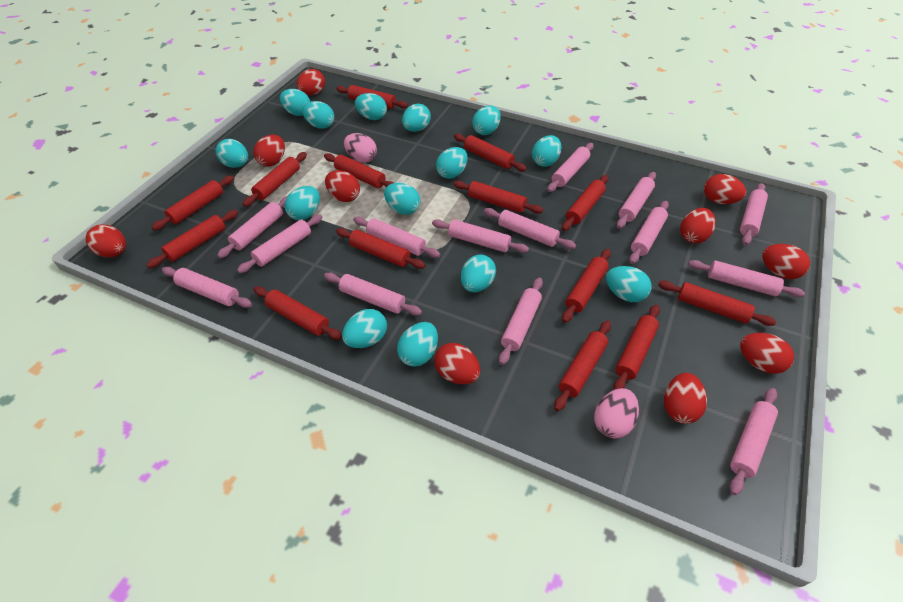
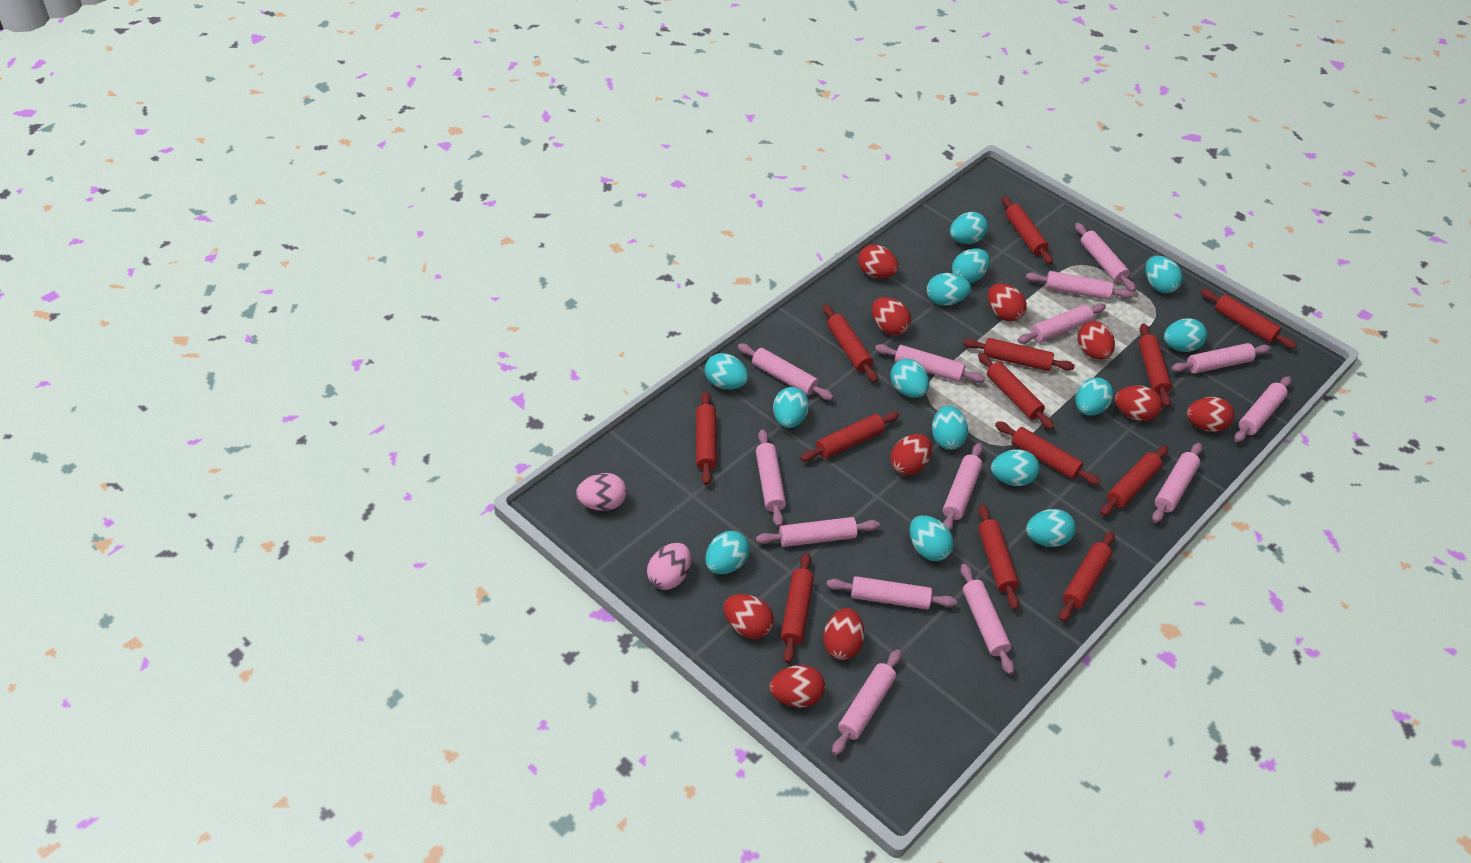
red rolling pin: 14 -> 13

